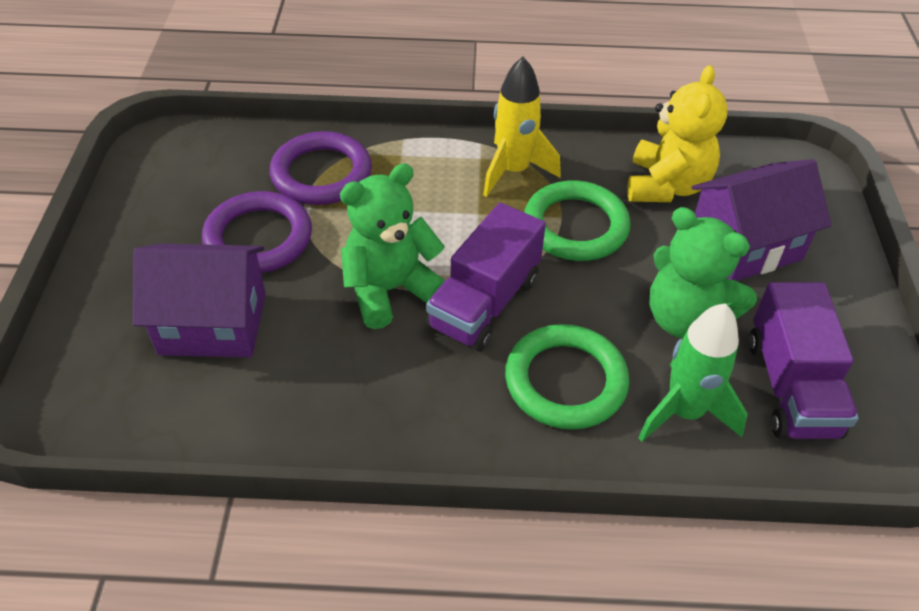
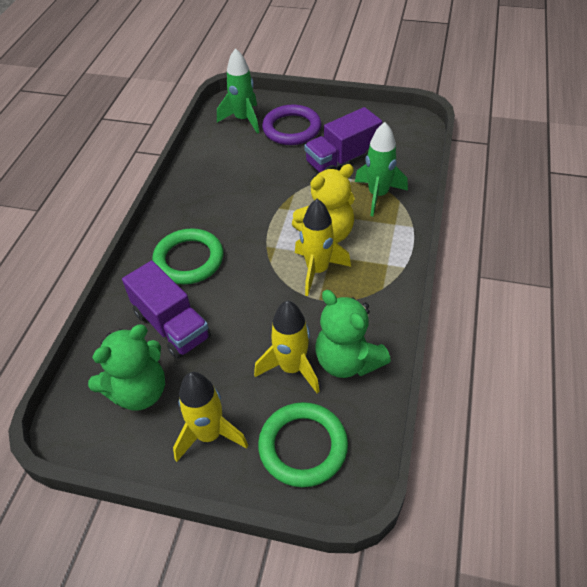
green rocket: 1 -> 2
purple house: 2 -> 0
purple ring: 2 -> 1
yellow rocket: 1 -> 3

